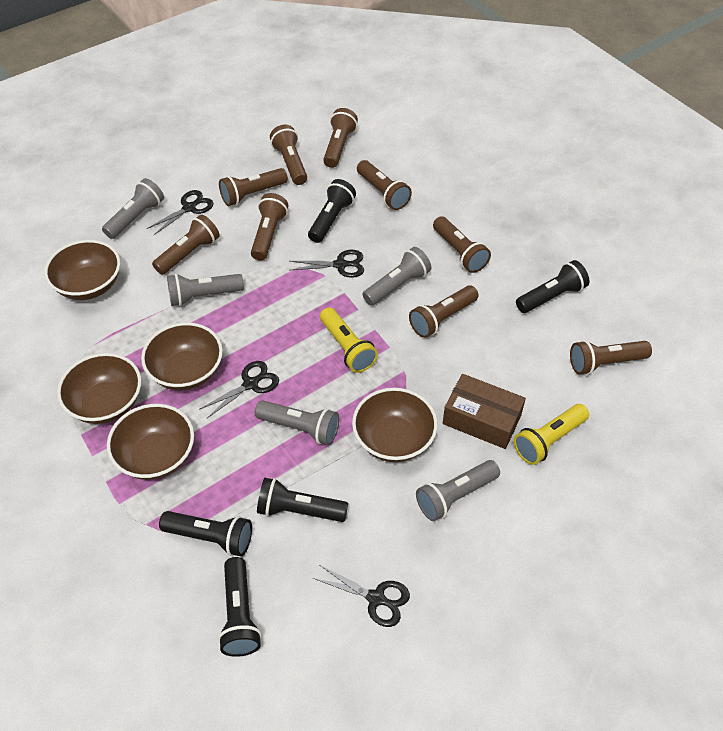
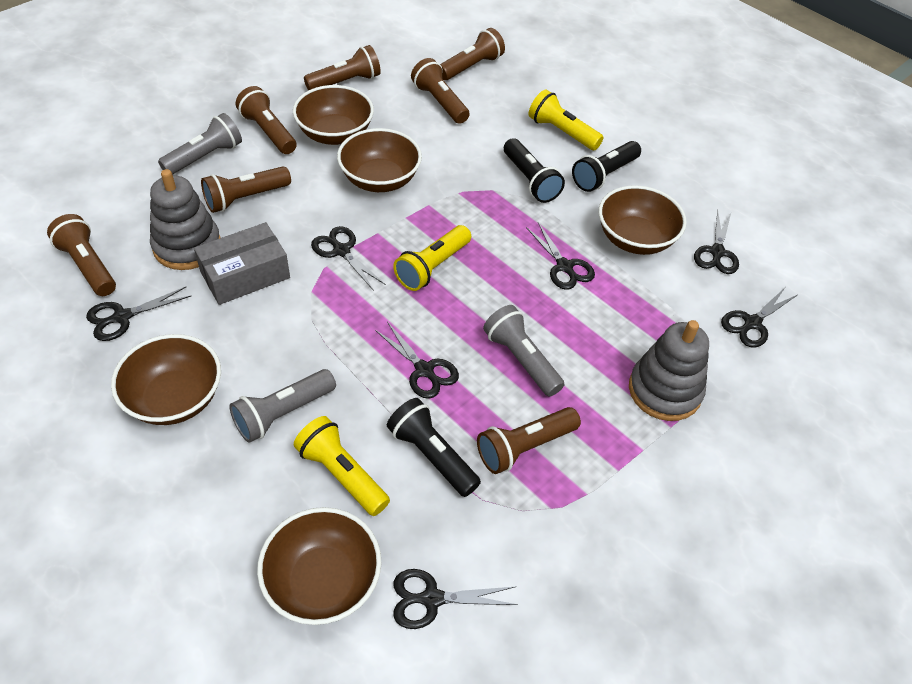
black flashlight: 5 -> 3
black scissors: 4 -> 7
brown box: 1 -> 0
brown flashlight: 9 -> 7
grey box: 0 -> 1
grey flashlight: 5 -> 3
grey stacking toy: 0 -> 2
yellow flashlight: 2 -> 3

